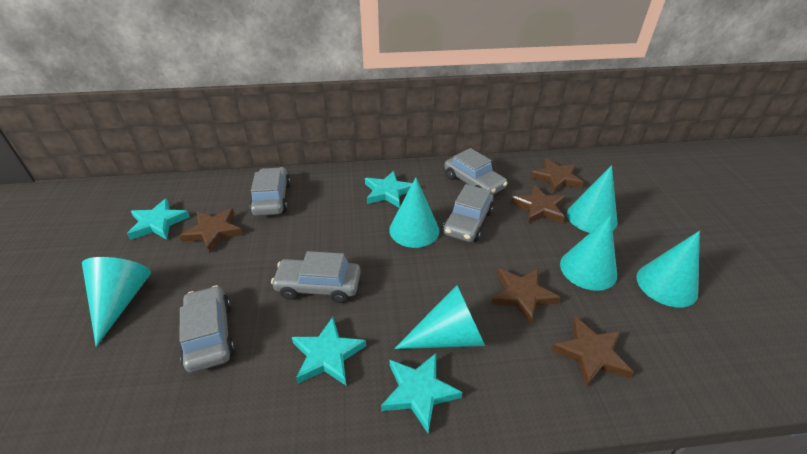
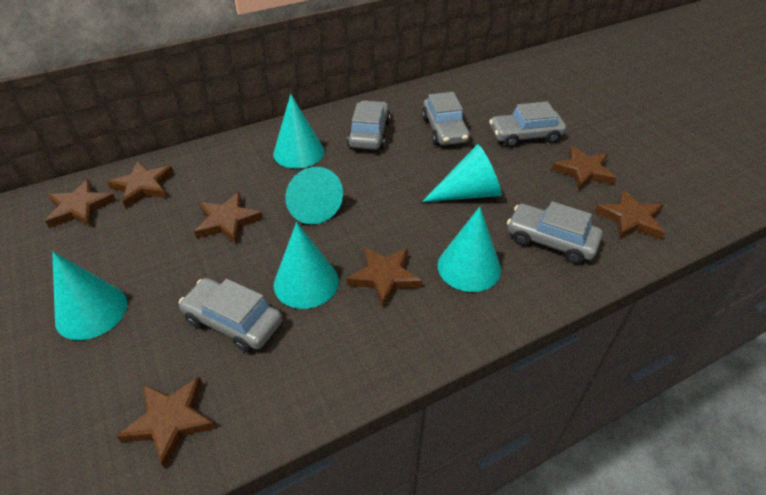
brown star: 5 -> 7
turquoise star: 4 -> 0

